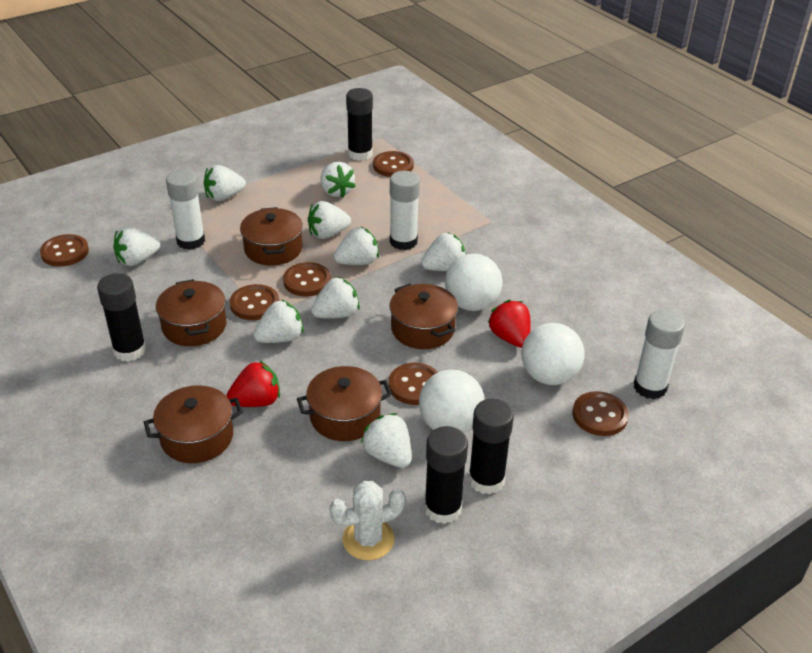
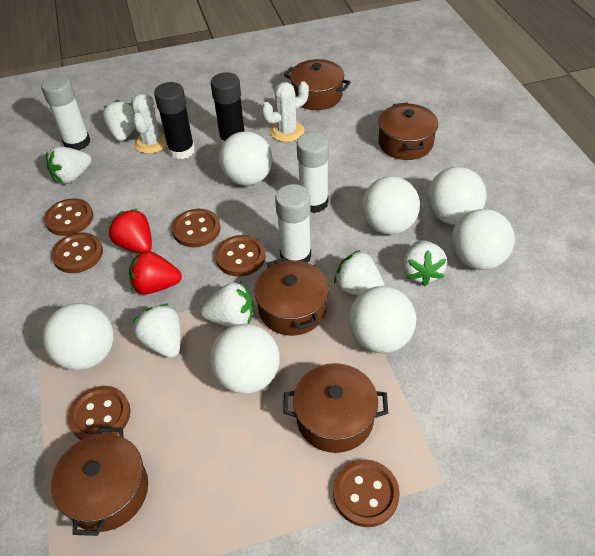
black glue stick: 4 -> 2
white ball: 3 -> 7
white cactus: 1 -> 2
white strawberry: 9 -> 6

